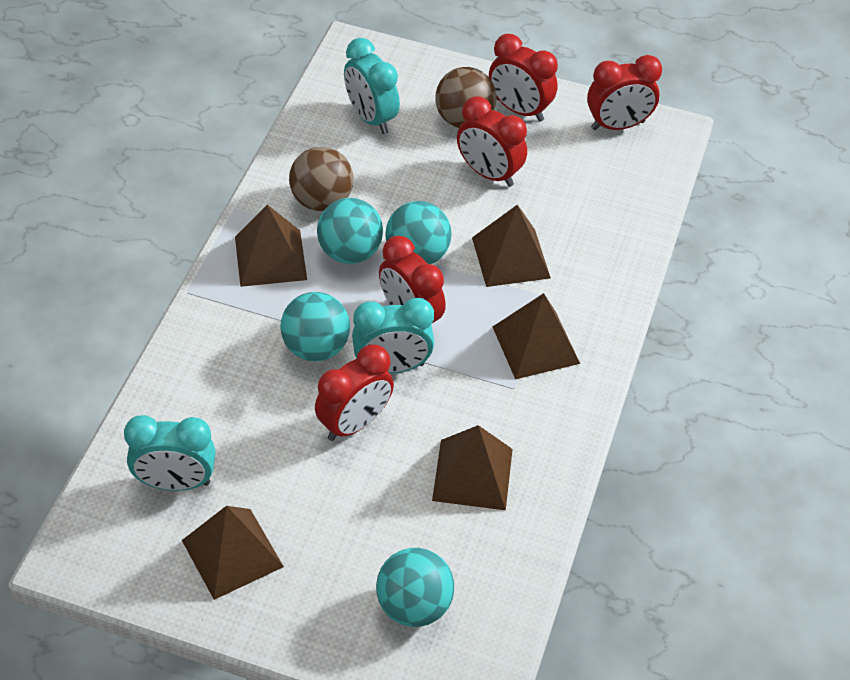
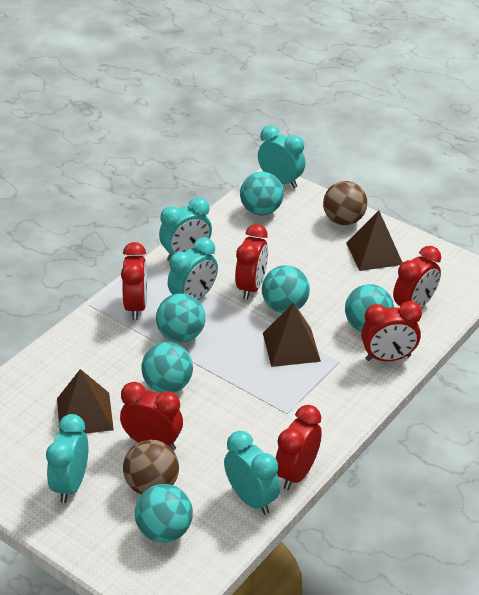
brown pyramid: 5 -> 3
red clock: 5 -> 6
turquoise ball: 4 -> 6
turquoise clock: 3 -> 5

